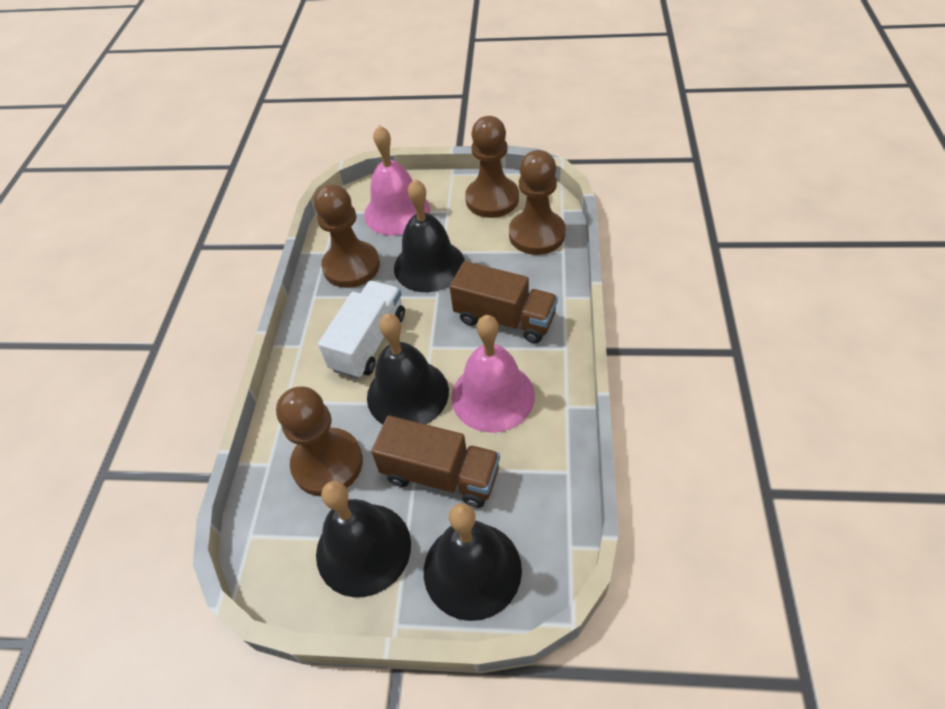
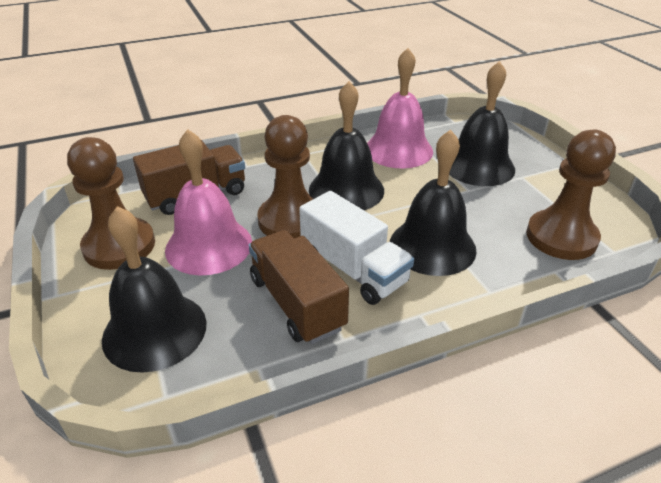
brown pawn: 4 -> 3

